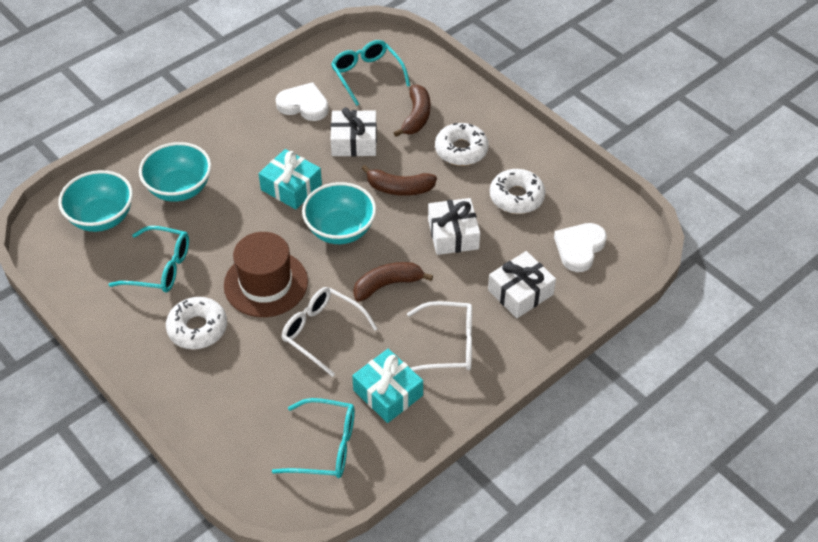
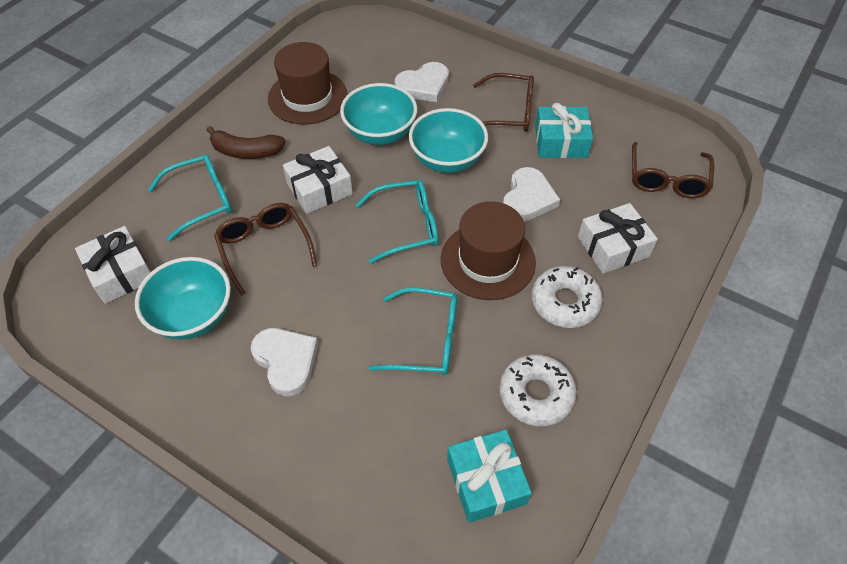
brown banana: 3 -> 1
brown glasses: 0 -> 3
brown hat: 1 -> 2
white donut: 3 -> 2
white glasses: 2 -> 0
white heart: 2 -> 3

